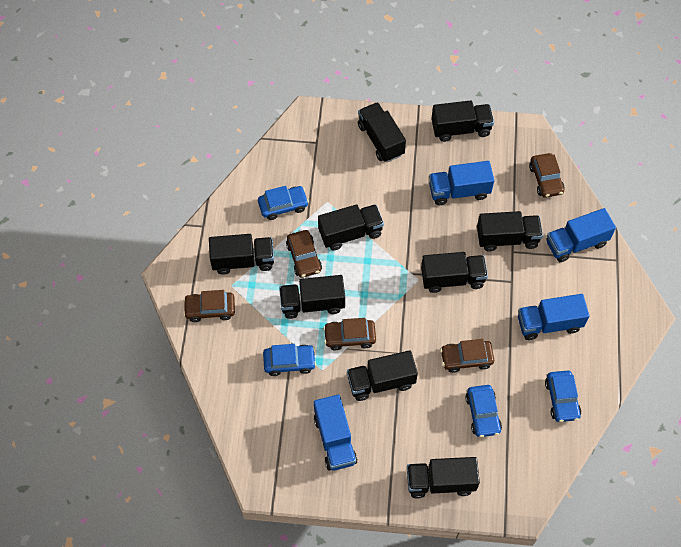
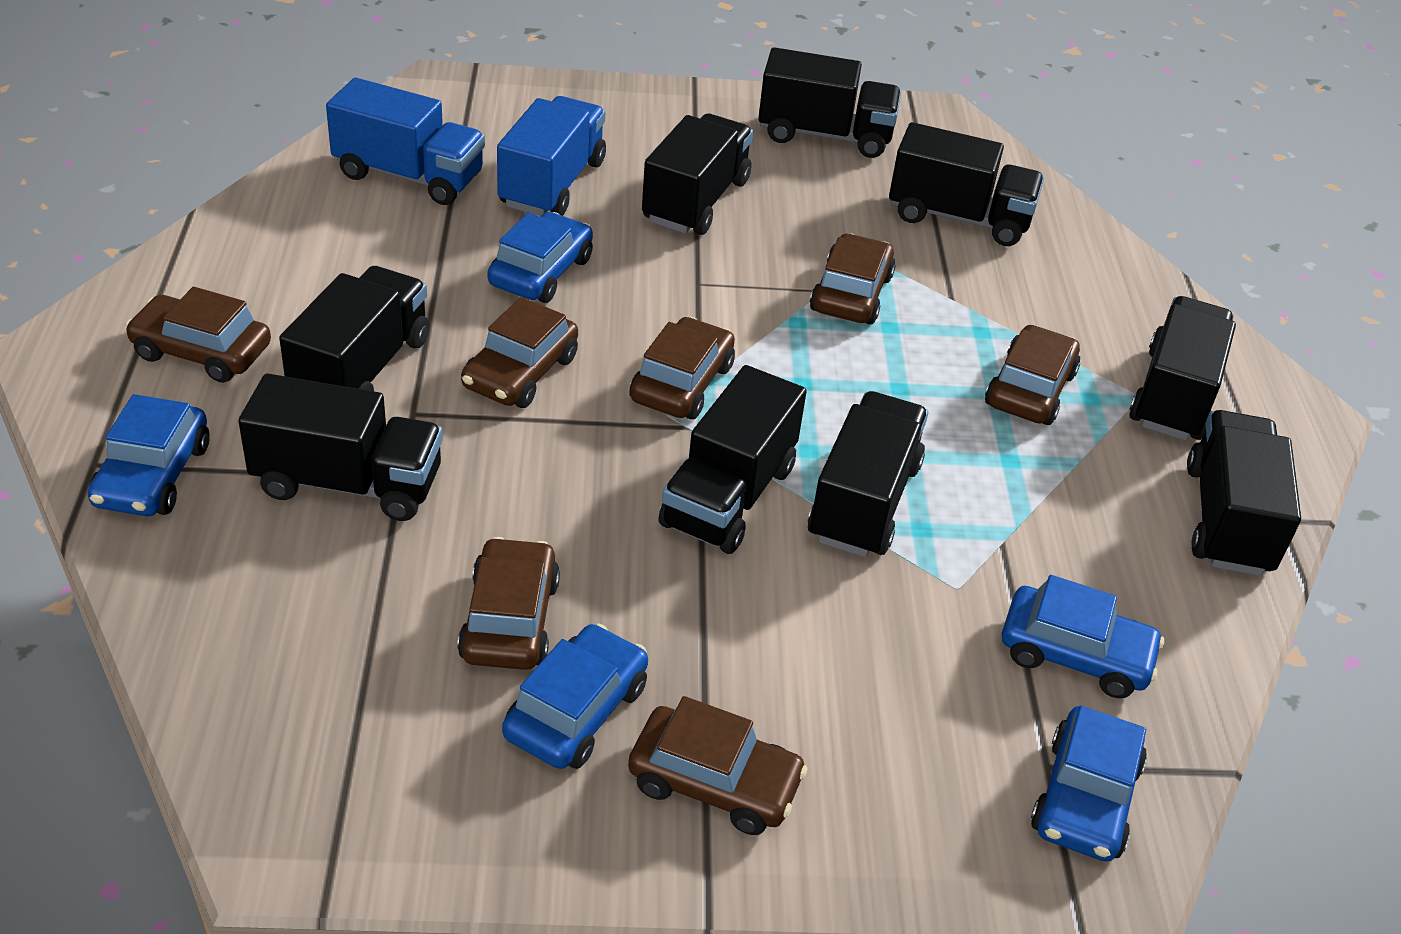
blue car: 4 -> 5
blue truck: 4 -> 2
brown car: 5 -> 7

